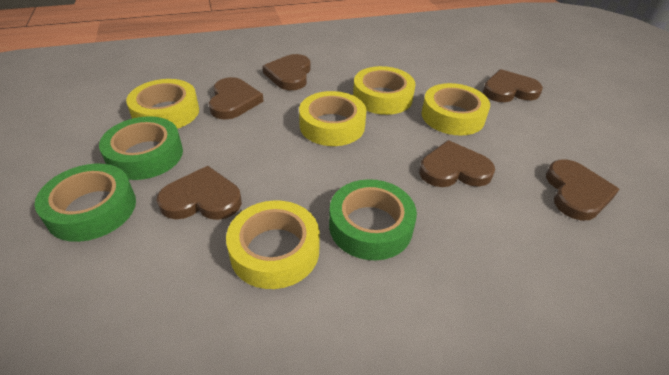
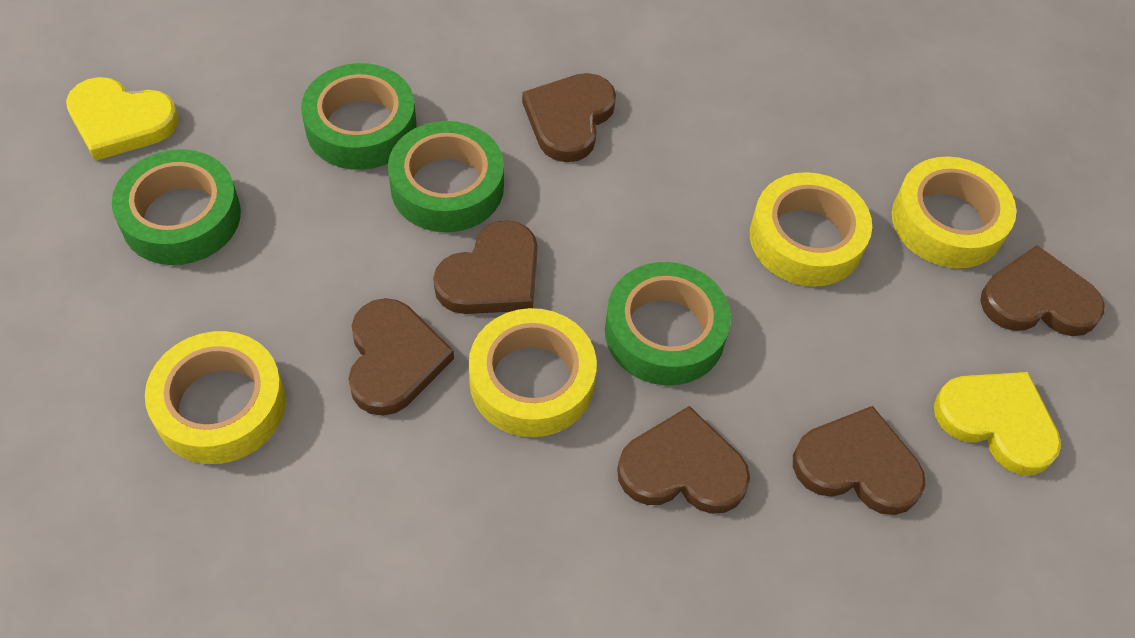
green tape: 3 -> 4
yellow heart: 0 -> 2
yellow tape: 5 -> 4

